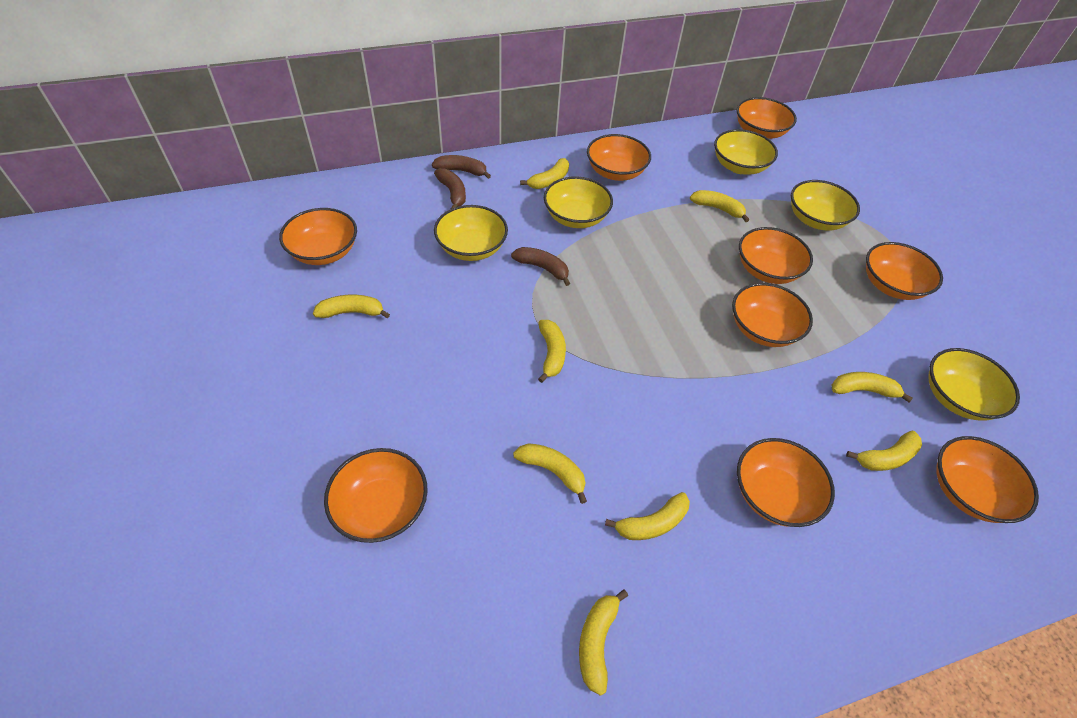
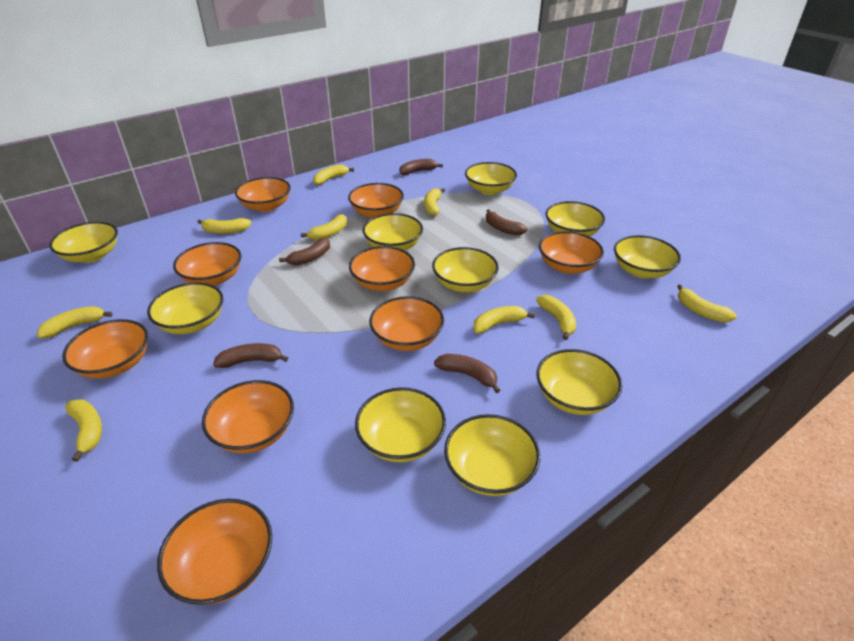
brown banana: 3 -> 5
yellow bowl: 5 -> 10

